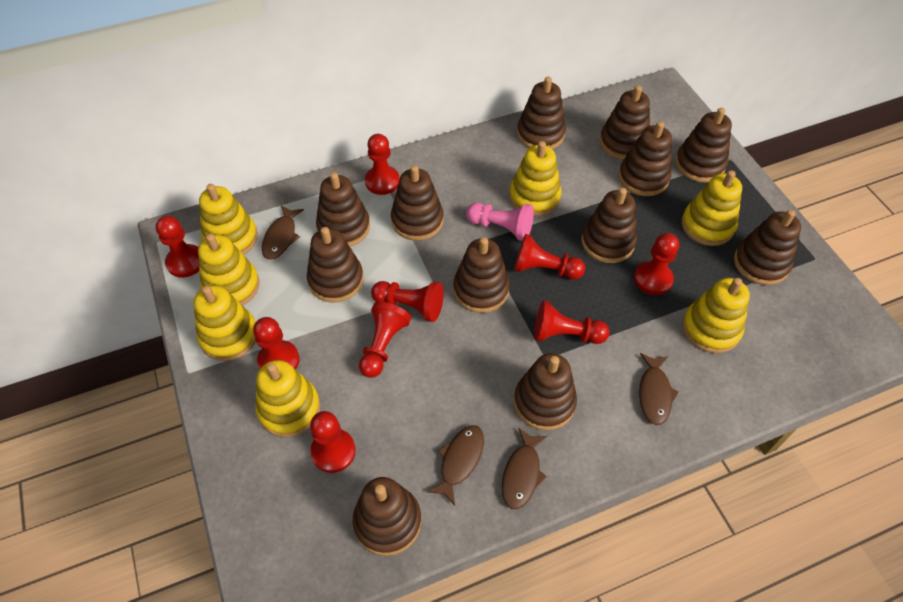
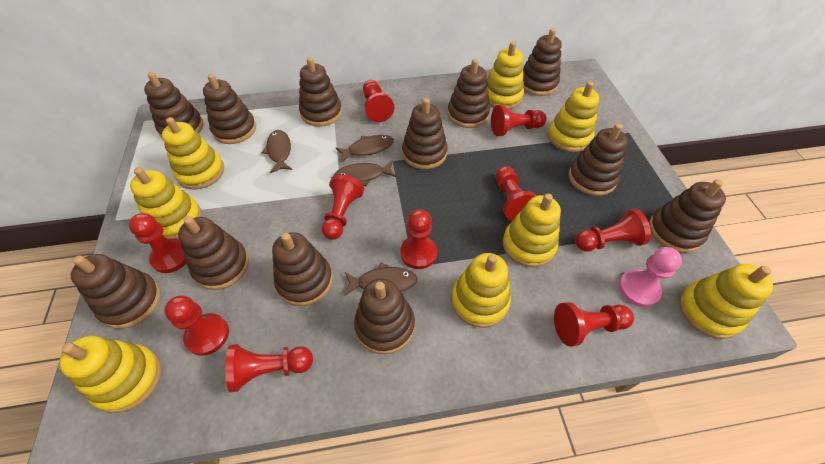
red pawn: 9 -> 10
yellow stacking toy: 7 -> 8

